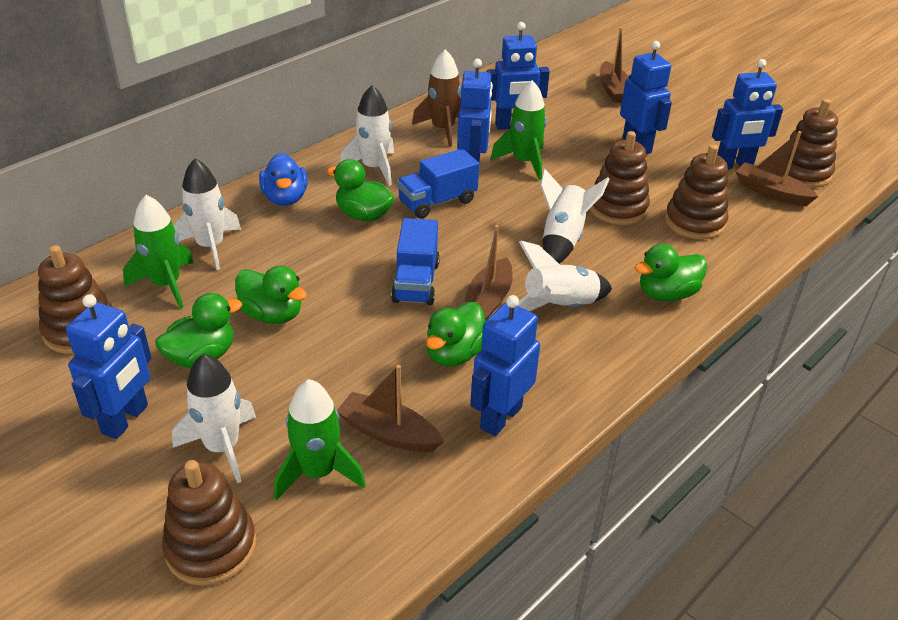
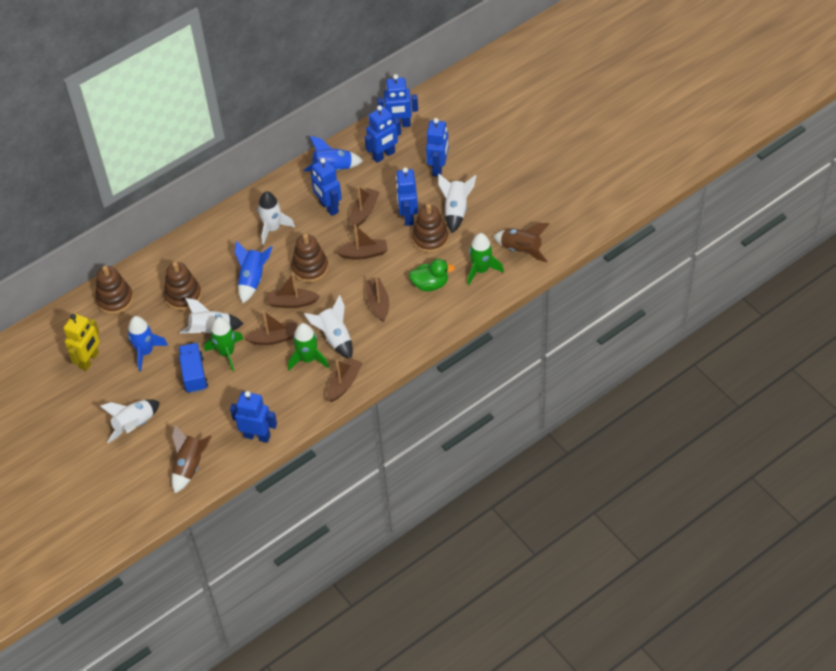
blue duck: 1 -> 0
blue rocket: 0 -> 3
blue truck: 2 -> 1
brown boat: 4 -> 6
brown rocket: 1 -> 2
brown stacking toy: 5 -> 4
green duck: 5 -> 1
yellow robot: 0 -> 1

